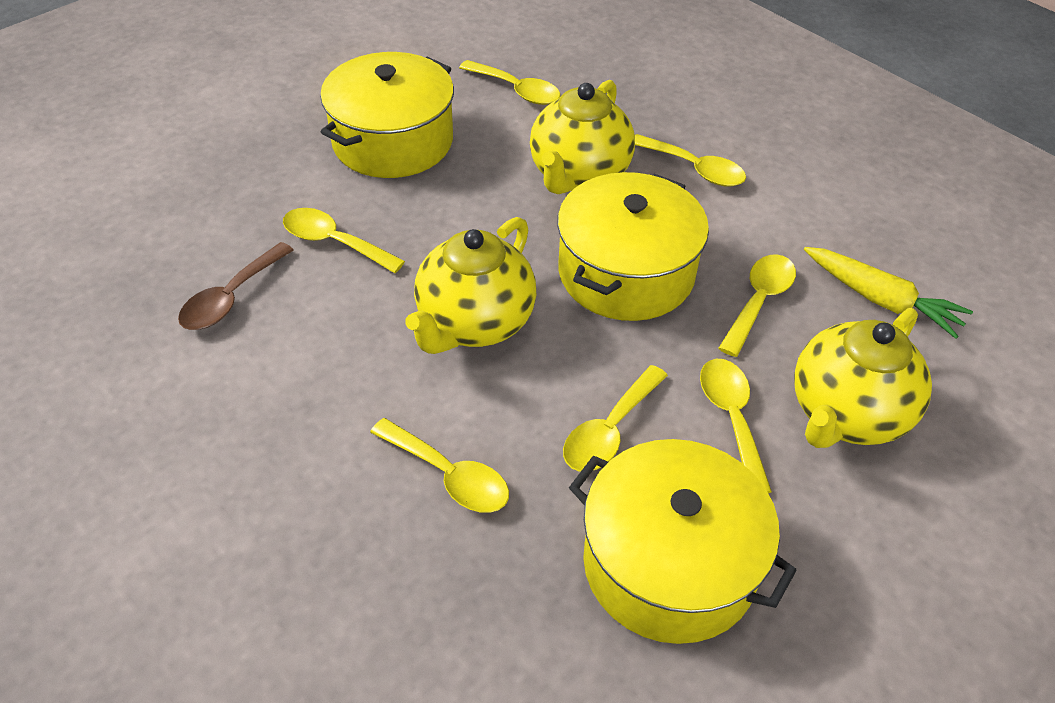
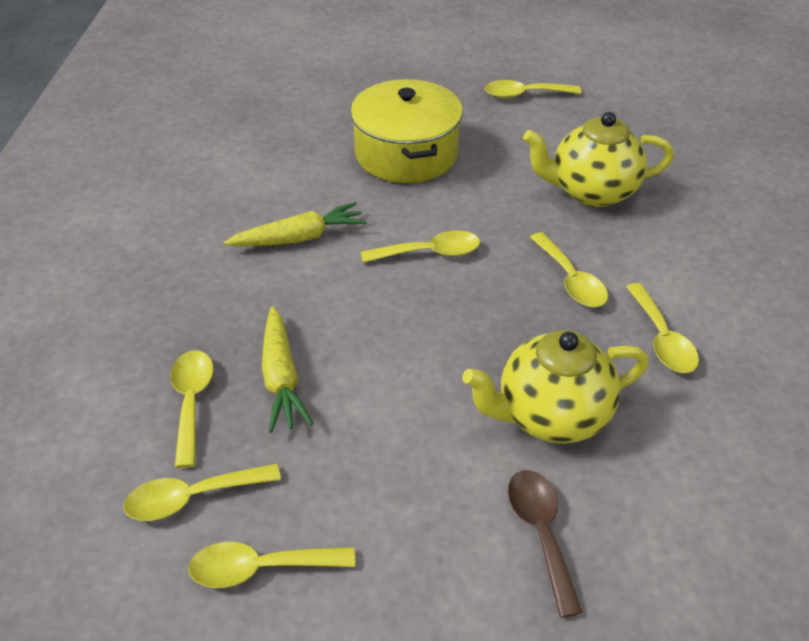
yellow carrot: 1 -> 2
yellow pot: 3 -> 1
yellow teapot: 3 -> 2

